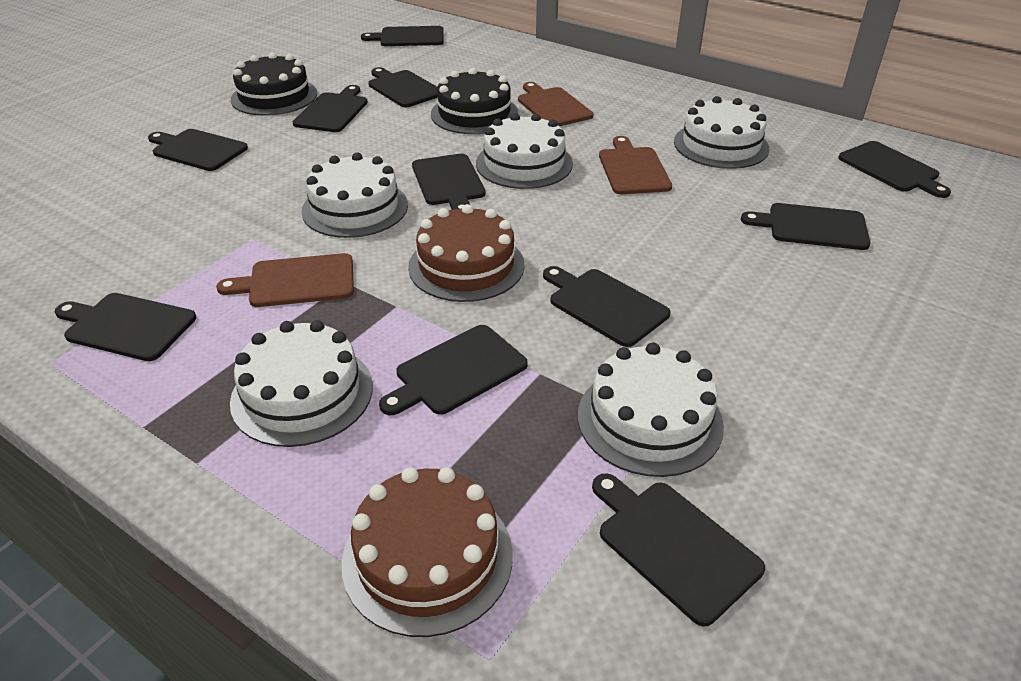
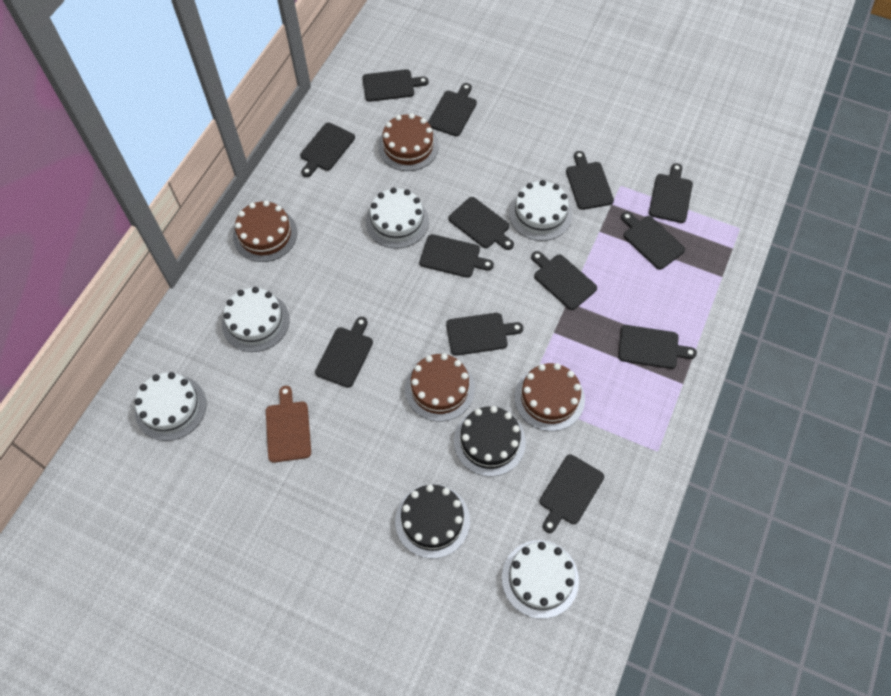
black cutting board: 11 -> 13
brown cake: 2 -> 4
brown cutting board: 3 -> 1

